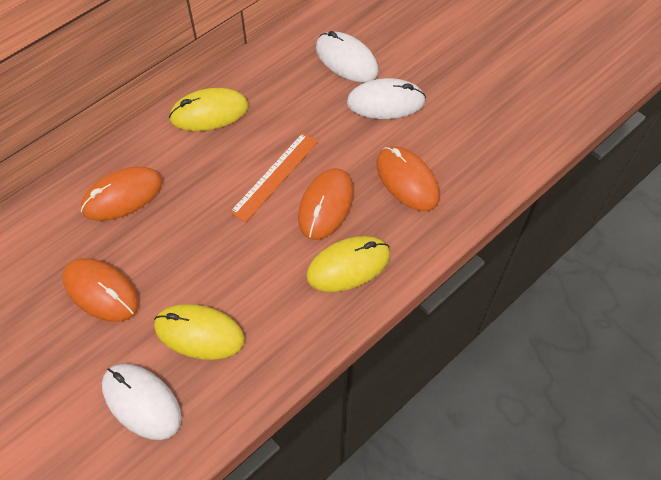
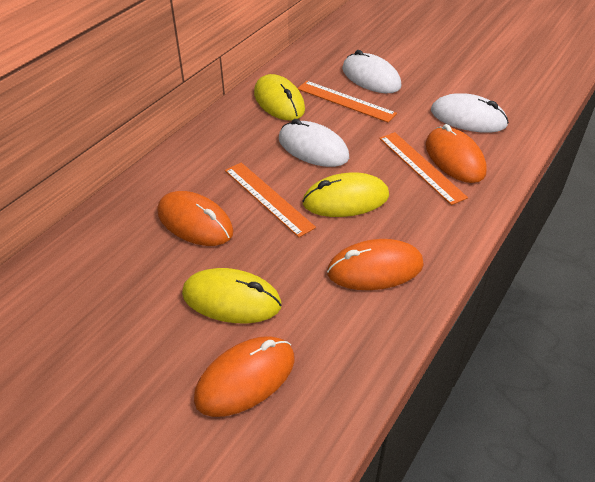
orange ruler: 1 -> 3

